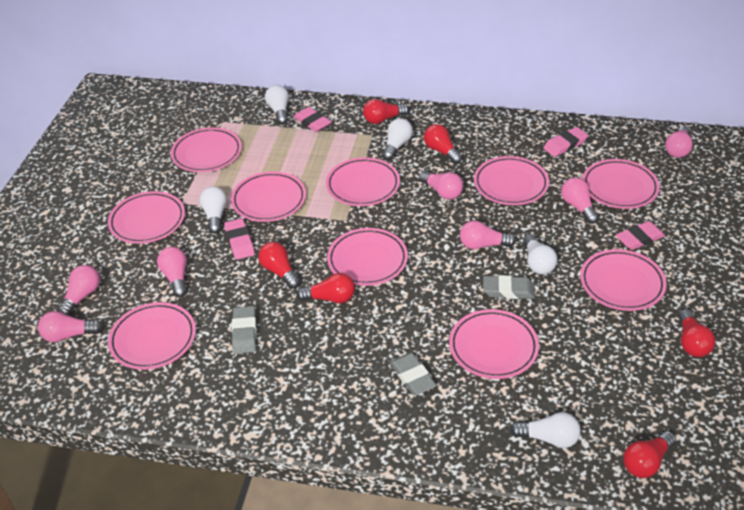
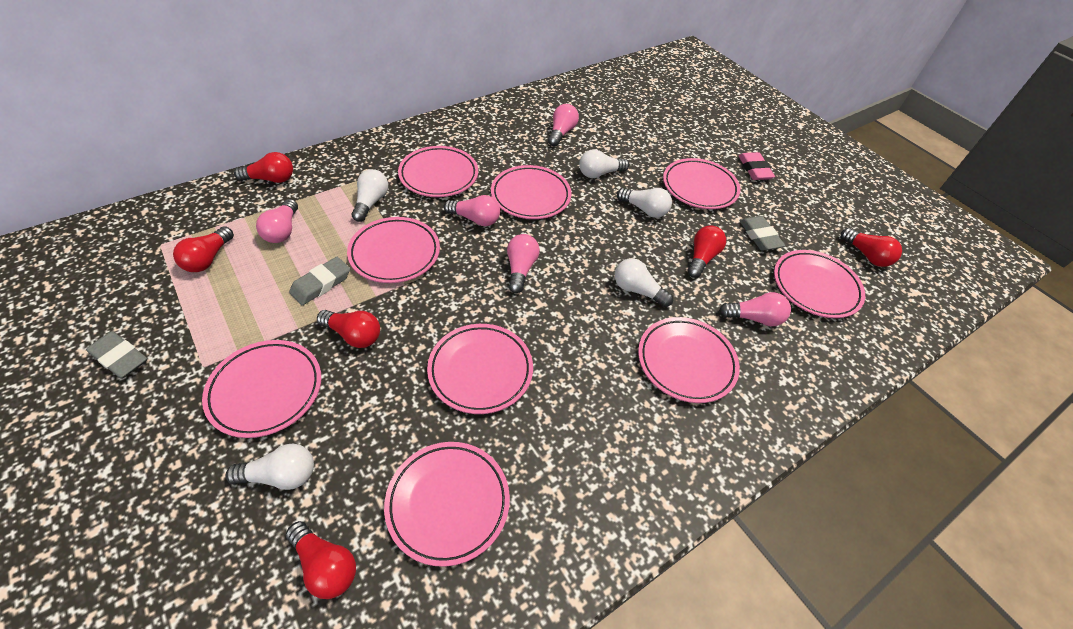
pink eraser: 4 -> 1
pink light bulb: 7 -> 5
pink plate: 10 -> 9

